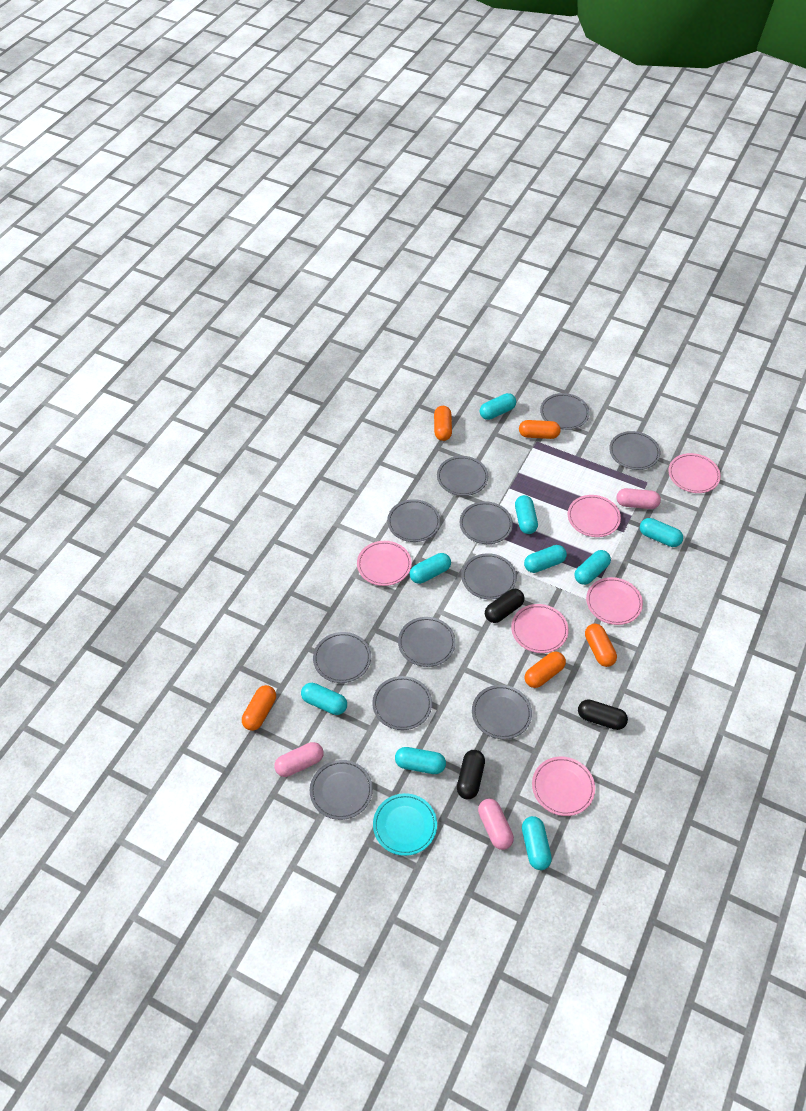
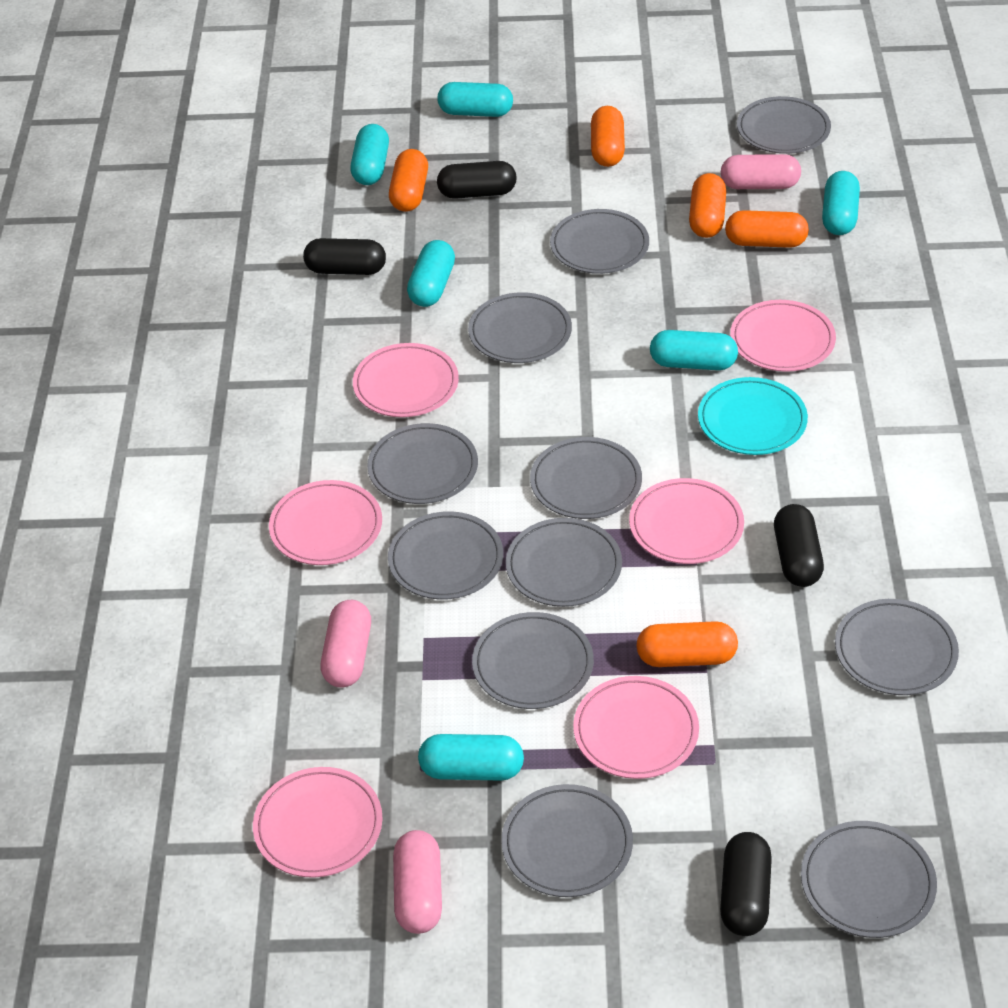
black capsule: 3 -> 4
turquoise capsule: 9 -> 6

